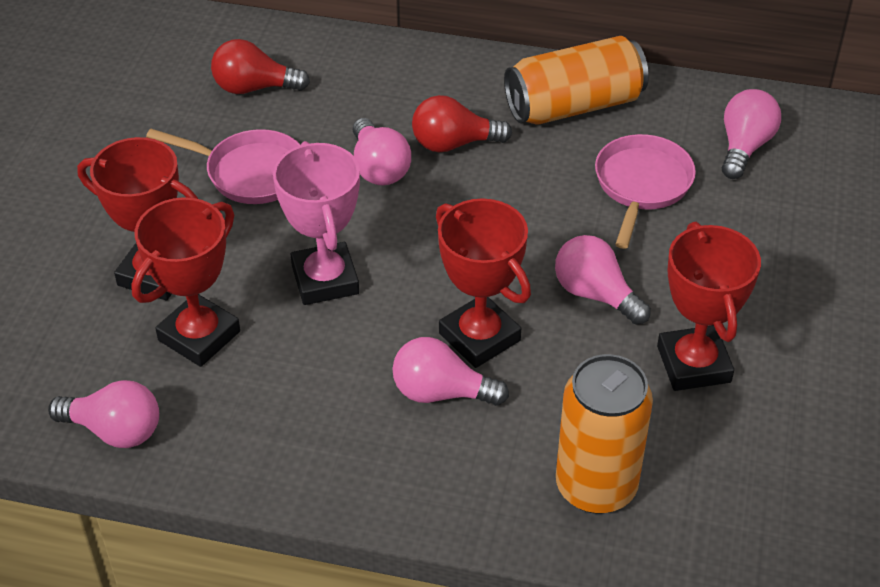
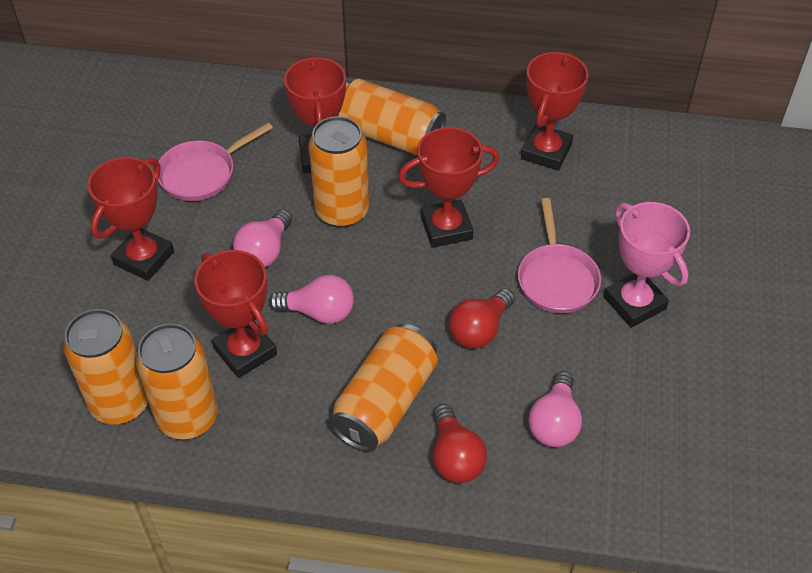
orange can: 2 -> 5
pink light bulb: 5 -> 3
red trophy: 4 -> 5

